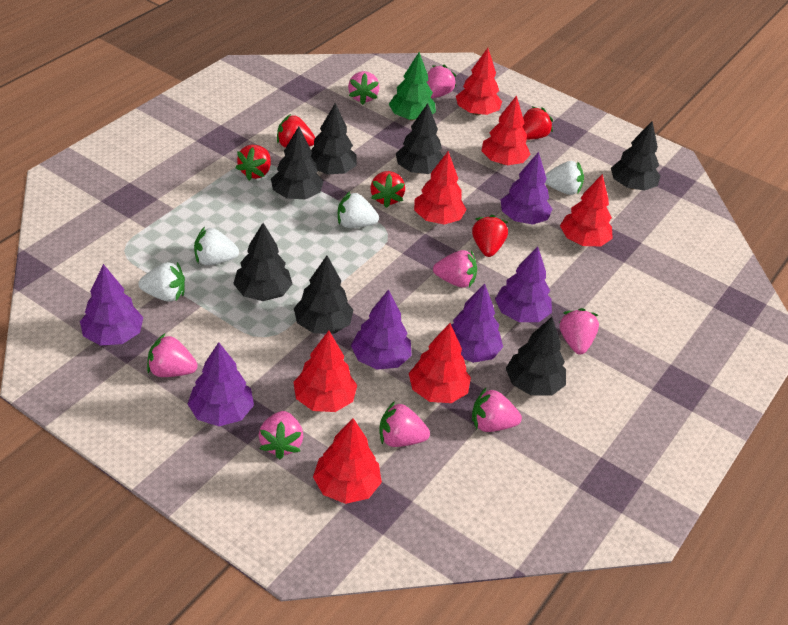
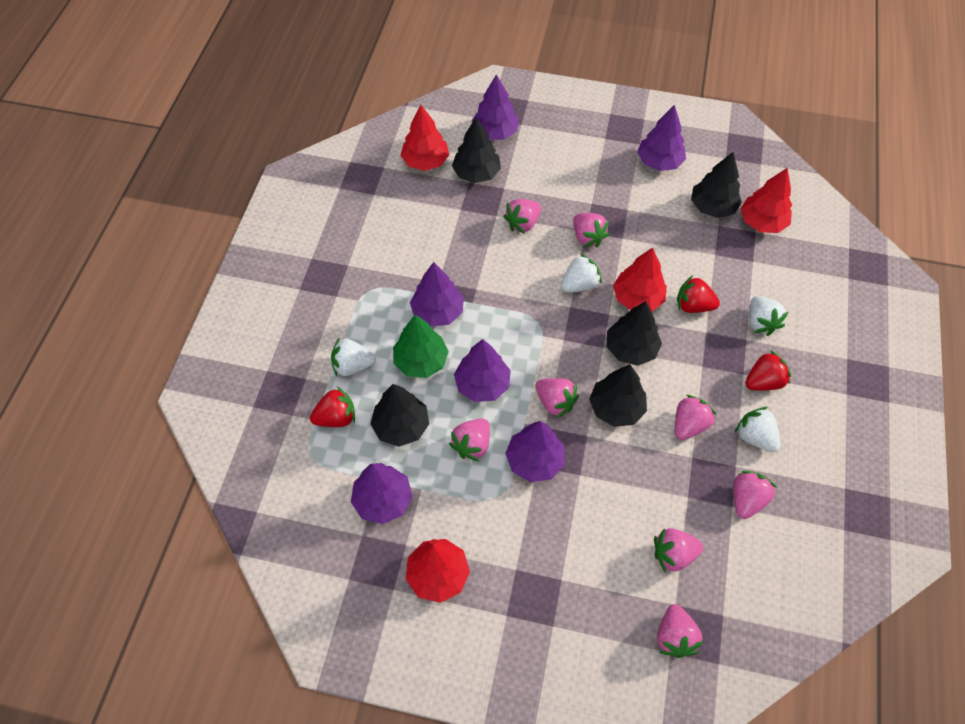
black tree: 7 -> 5
red strawberry: 5 -> 3
red tree: 7 -> 4

